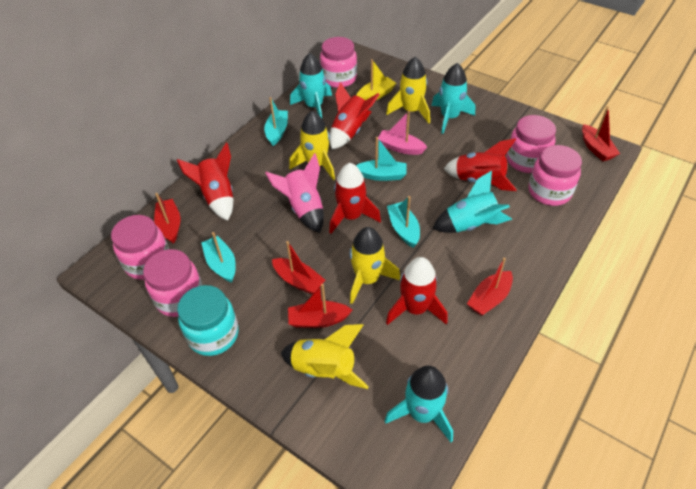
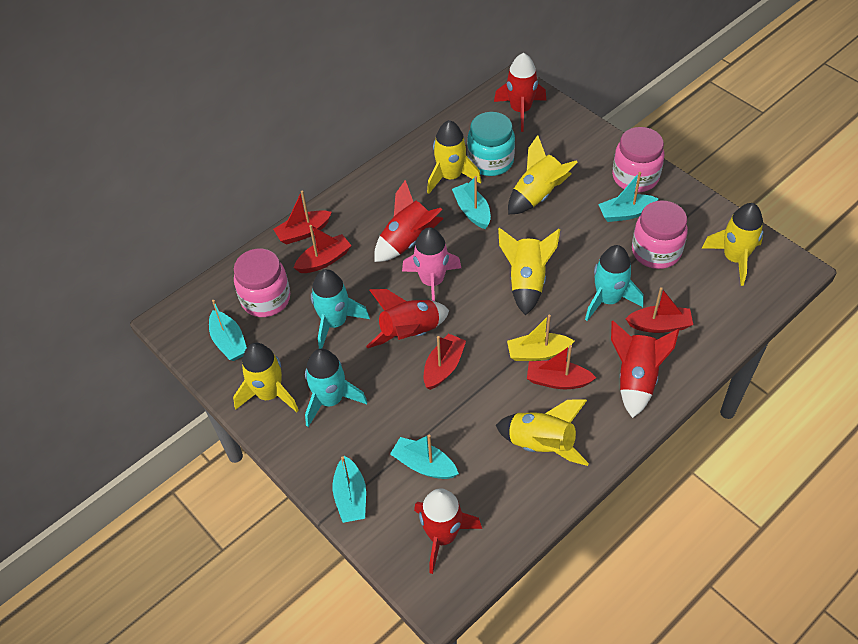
pink boat: 1 -> 0
pink jar: 5 -> 3
turquoise boat: 4 -> 5
turquoise rocket: 4 -> 3
yellow rocket: 4 -> 6

